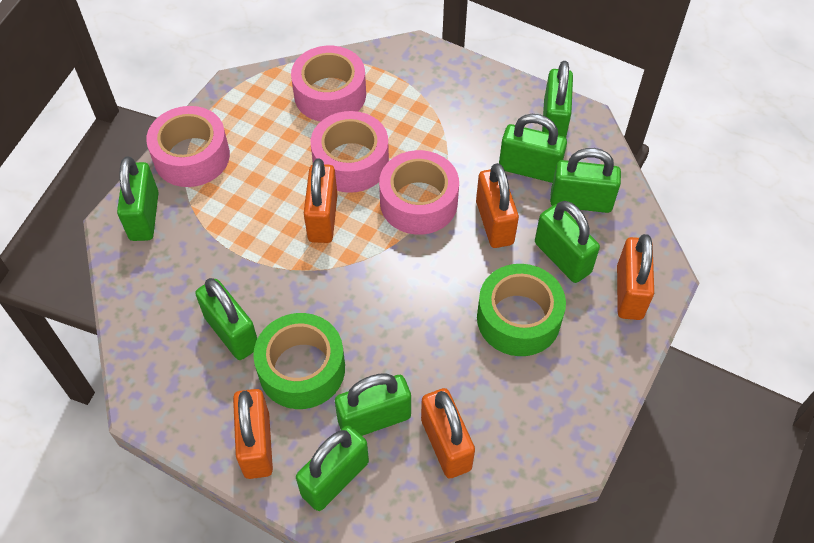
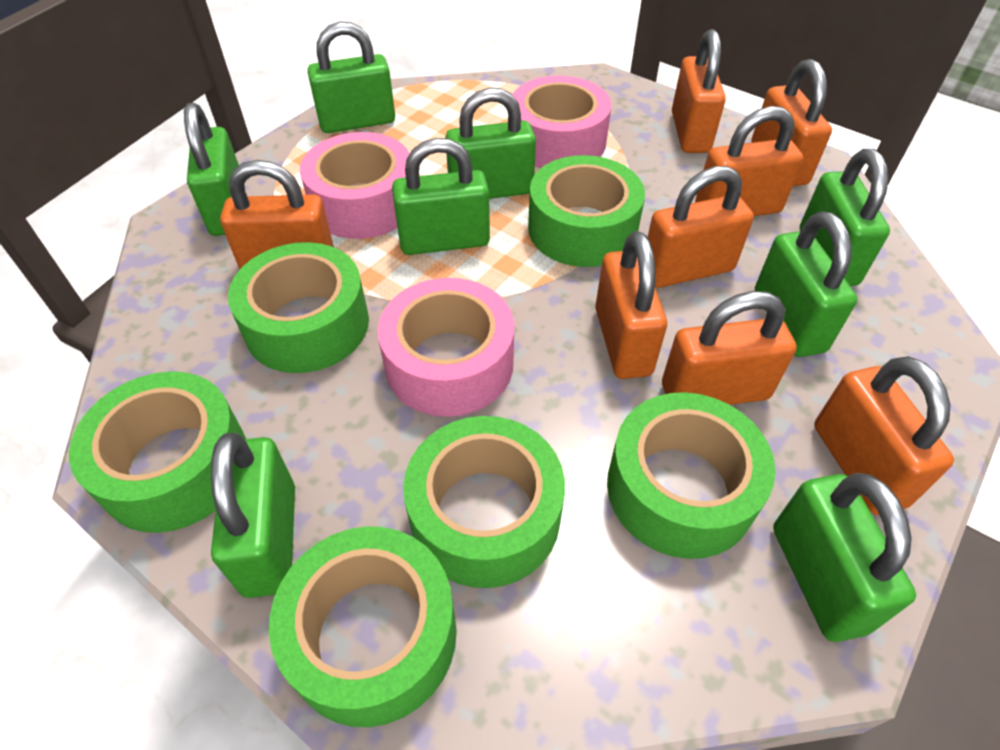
green tape: 2 -> 6
orange padlock: 5 -> 8
pink tape: 4 -> 3

